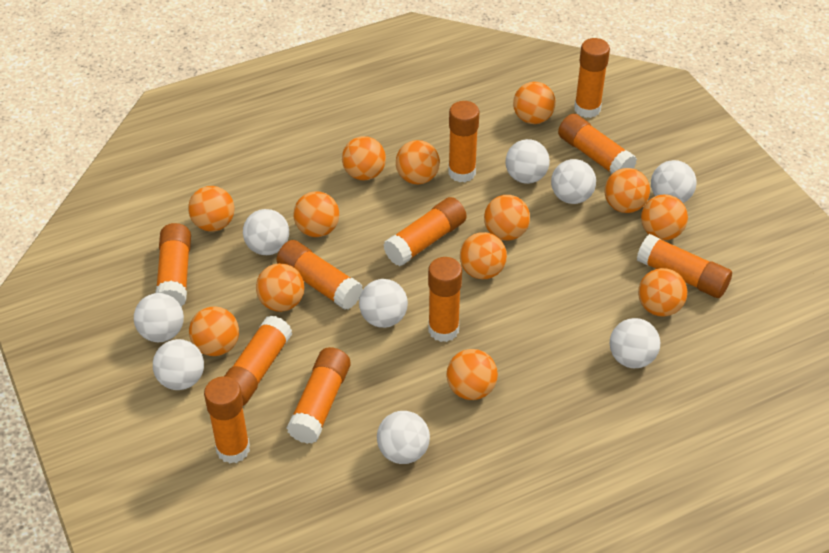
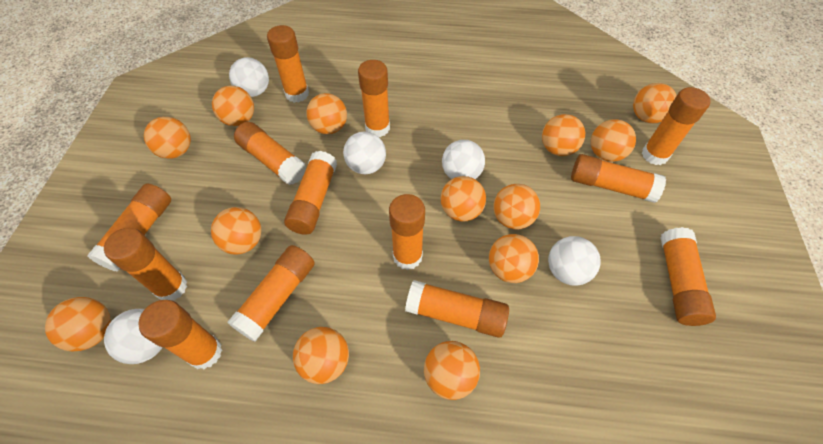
orange glue stick: 11 -> 13
white ball: 9 -> 5

